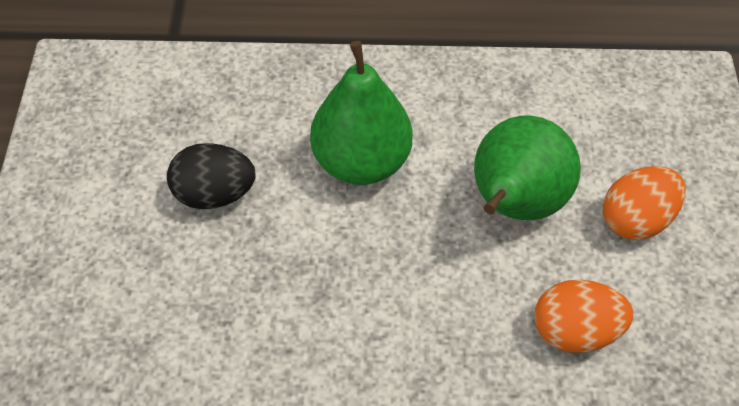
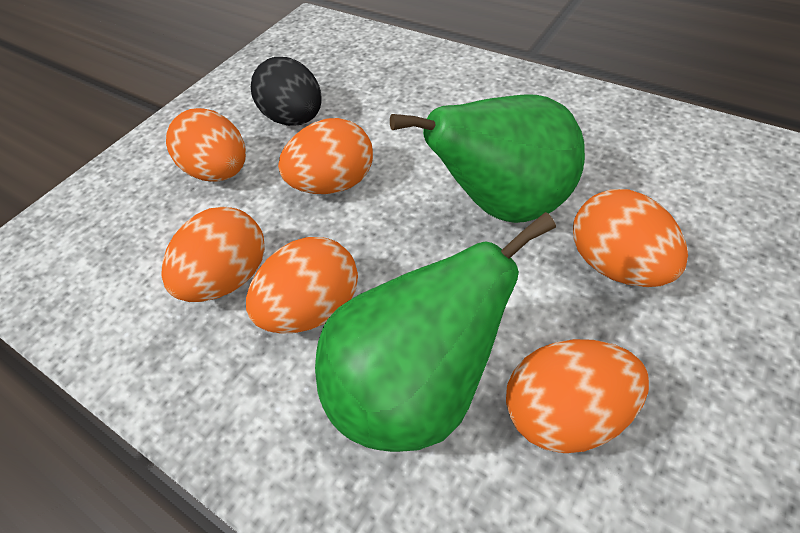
orange egg: 2 -> 6

